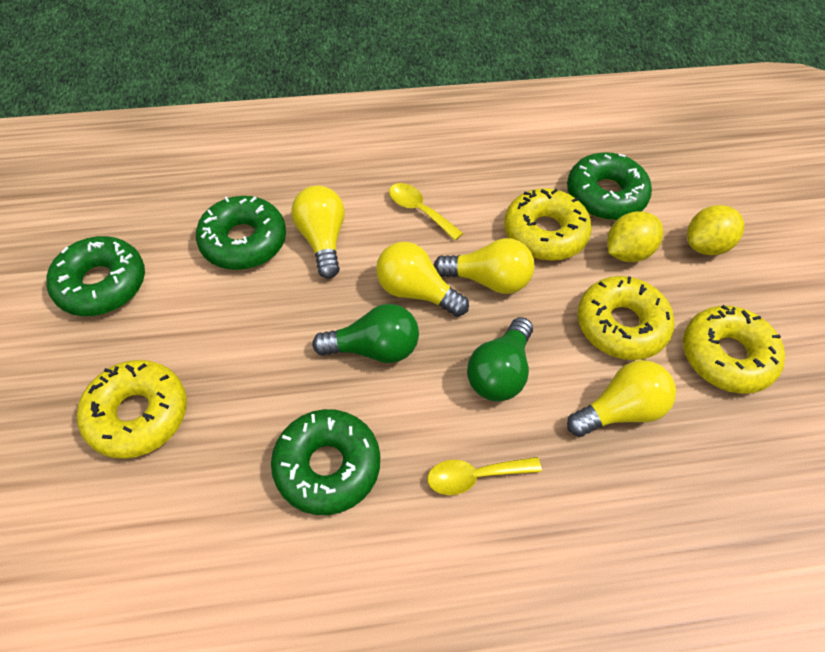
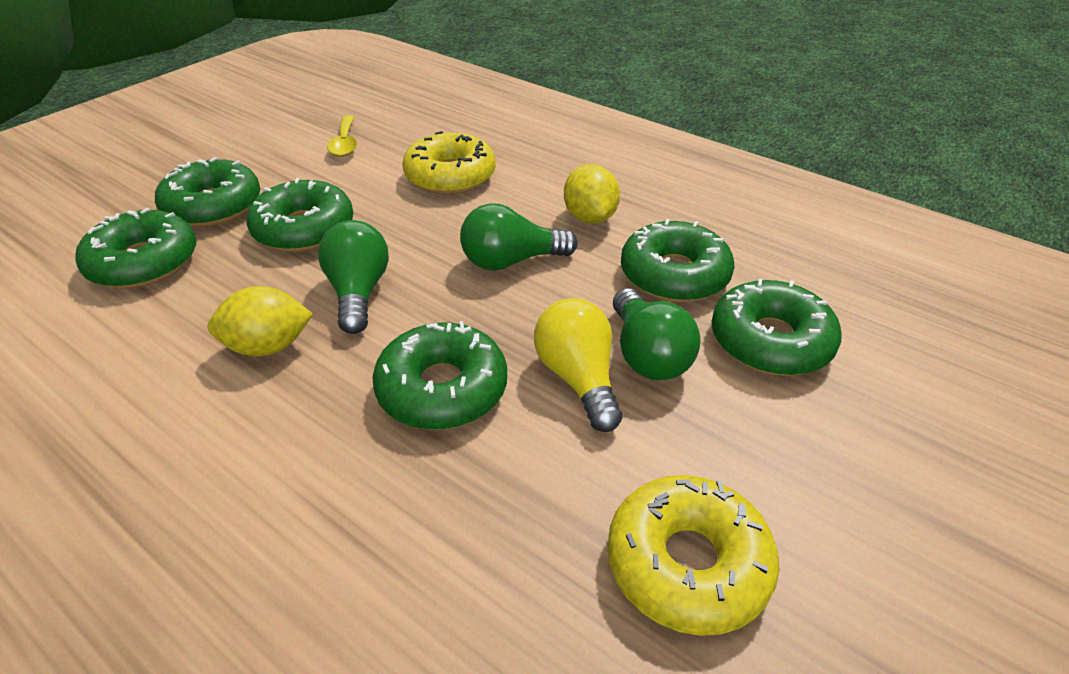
green donut: 4 -> 6
green light bulb: 2 -> 3
yellow donut: 4 -> 2
yellow light bulb: 4 -> 1
yellow spoon: 2 -> 1

